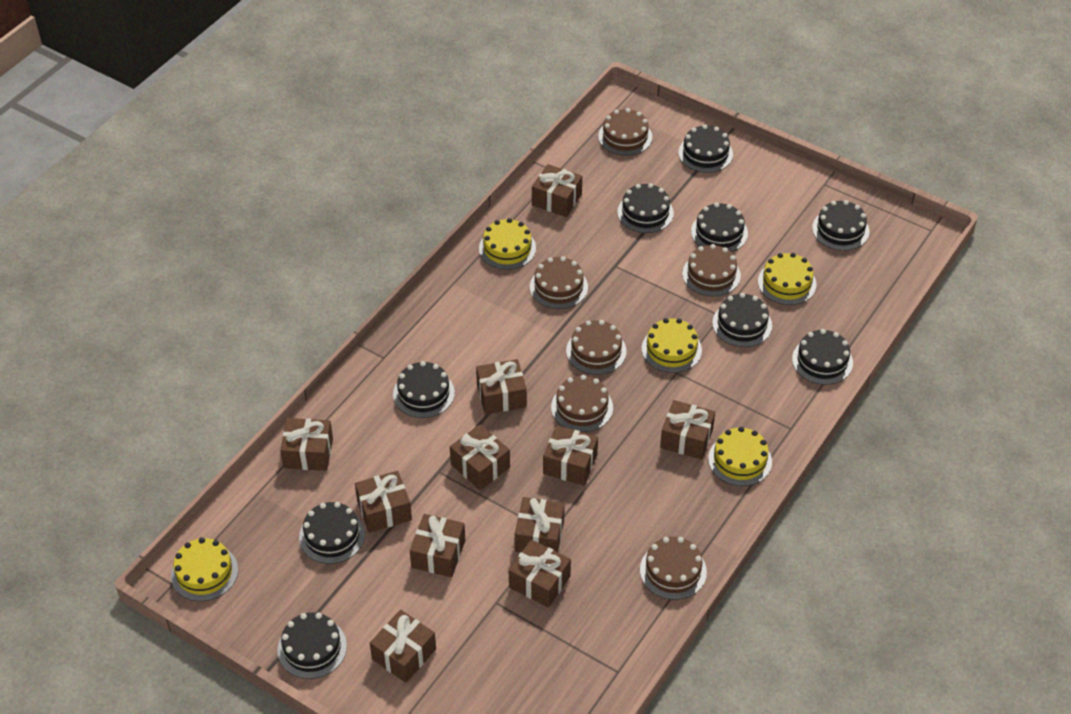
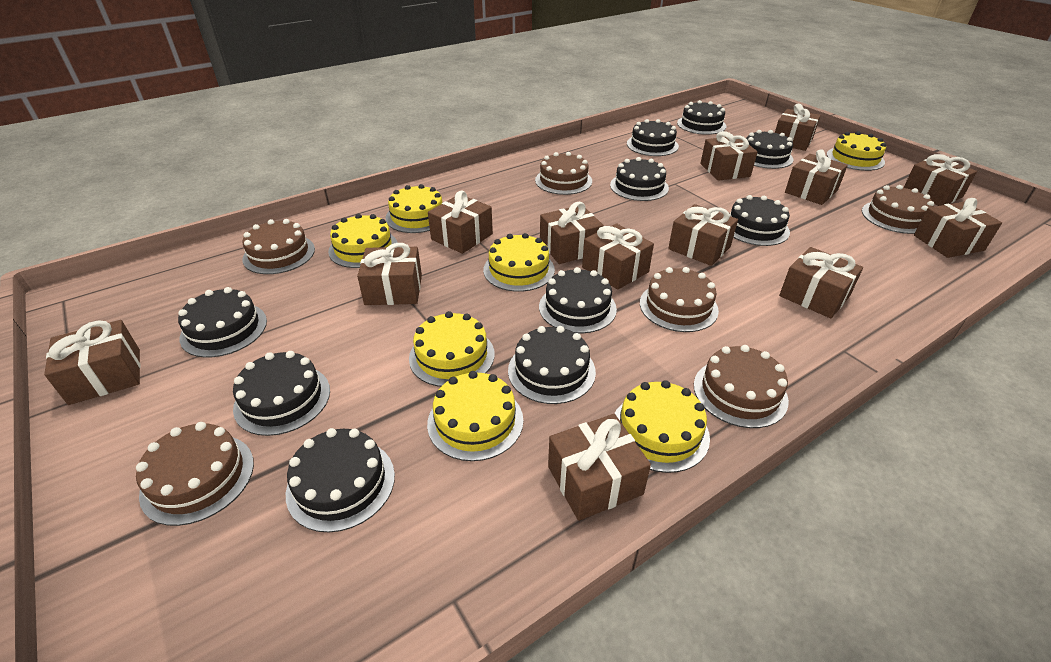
black cake: 9 -> 10
brown gift: 11 -> 13
yellow cake: 5 -> 7

